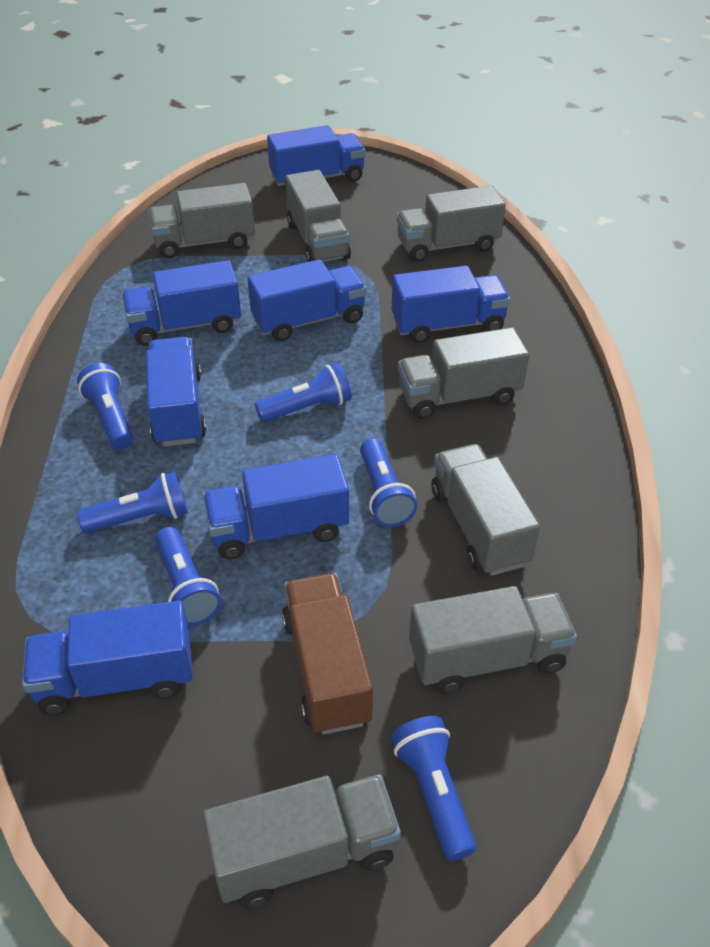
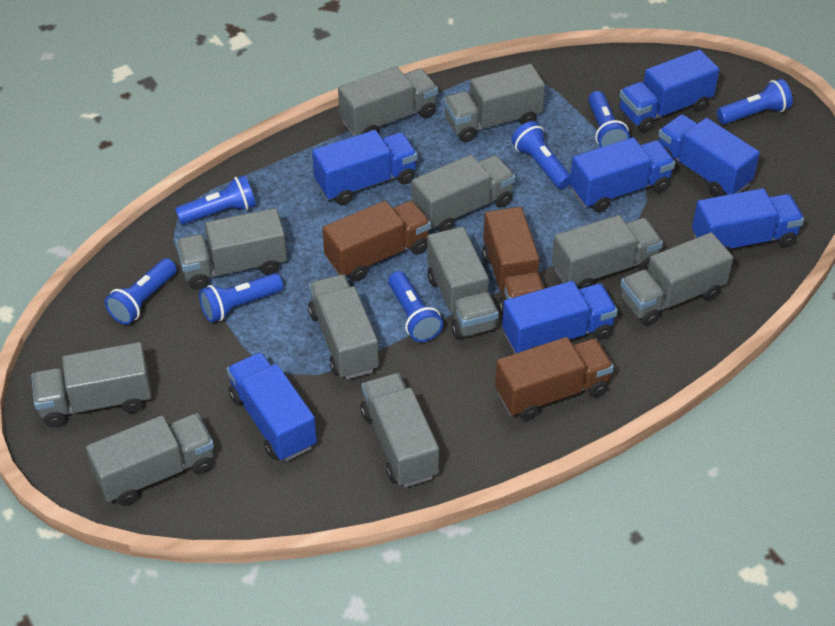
blue flashlight: 6 -> 7
brown truck: 1 -> 3
grey truck: 7 -> 11

